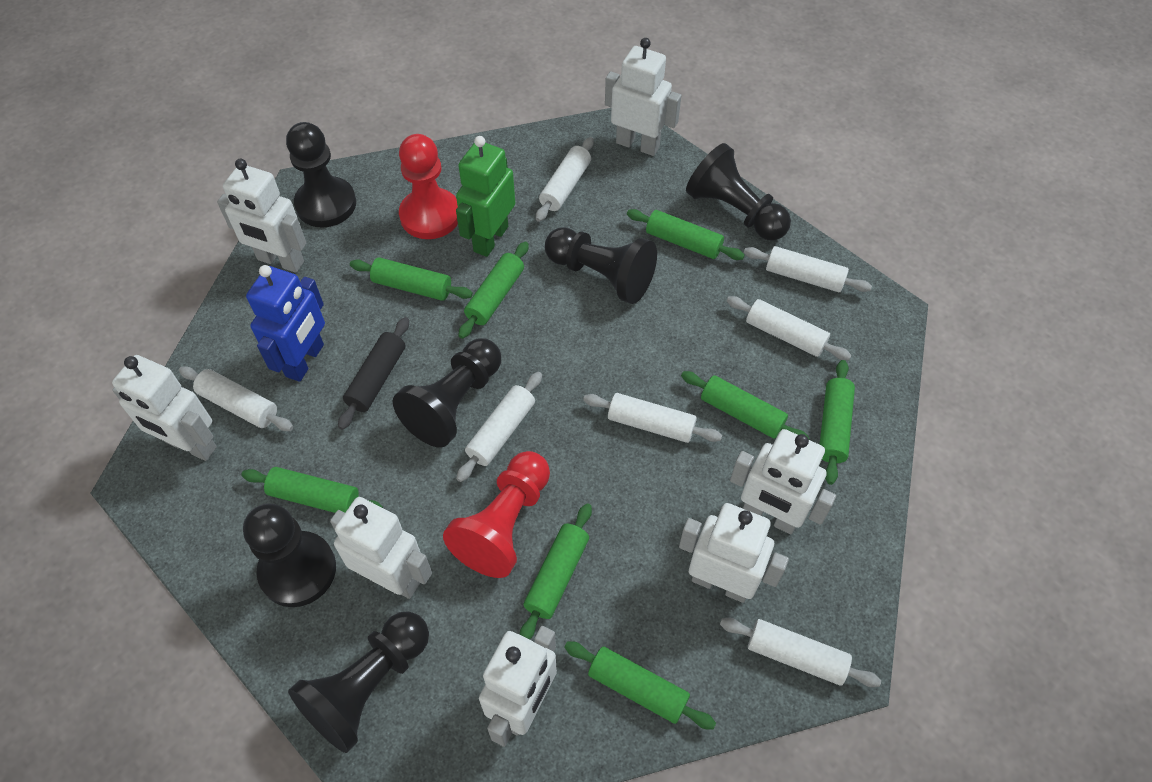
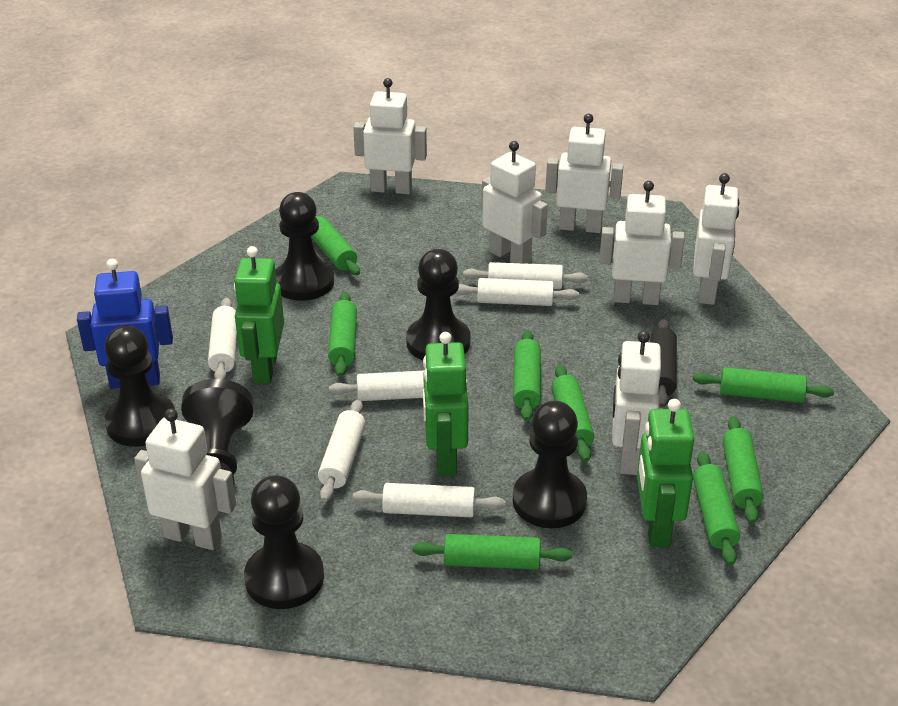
green robot: 1 -> 3
red pawn: 2 -> 0
white rolling pin: 7 -> 6

